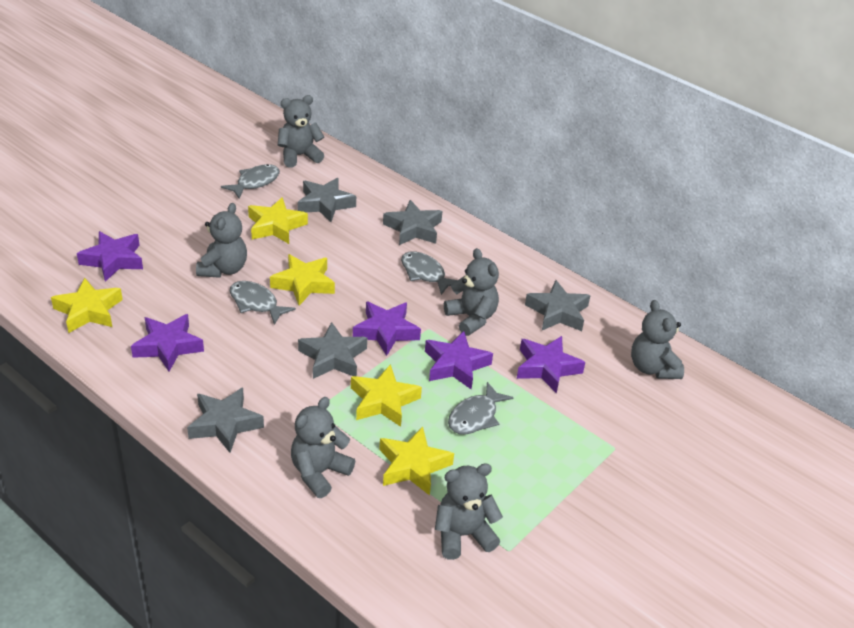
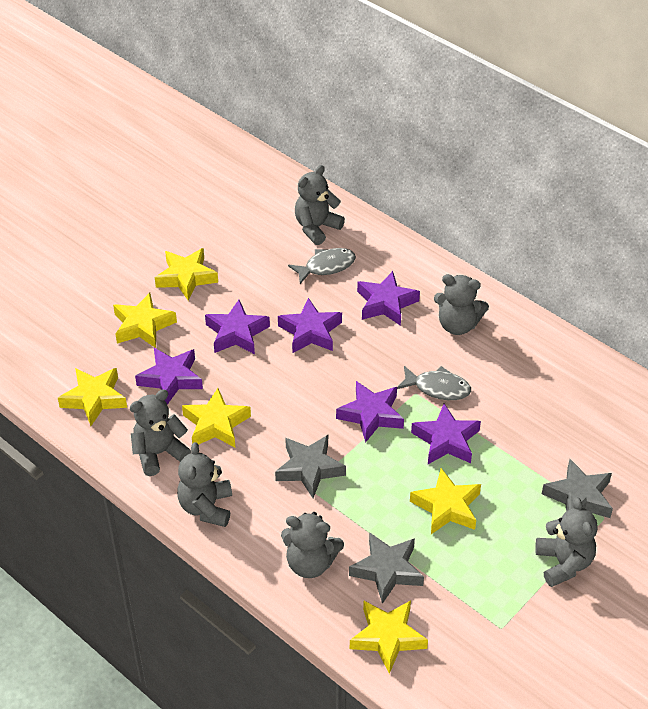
grey fish: 4 -> 2
grey star: 5 -> 3
purple star: 5 -> 6
yellow star: 5 -> 6

